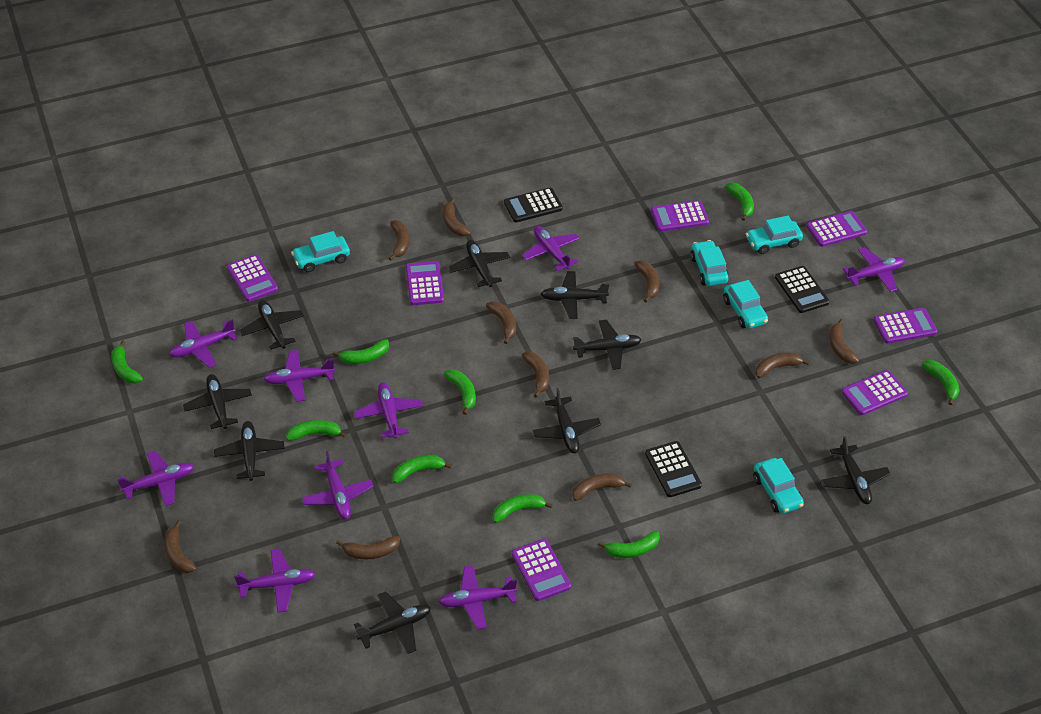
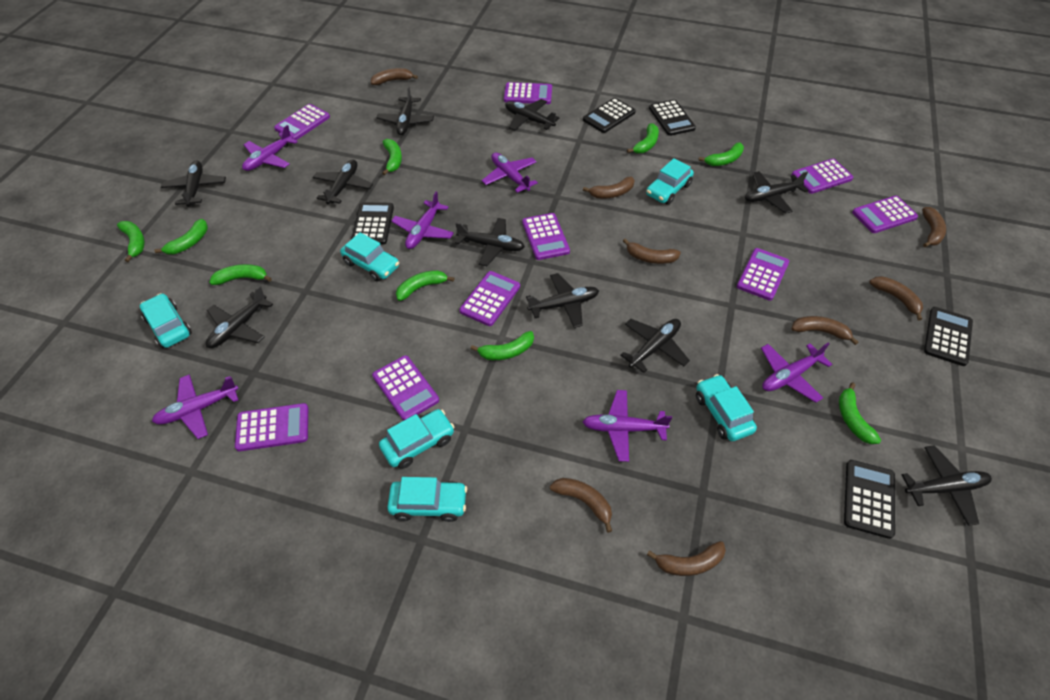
black calculator: 3 -> 5
black plane: 9 -> 10
brown banana: 10 -> 8
purple calculator: 7 -> 9
purple plane: 9 -> 6
turquoise car: 5 -> 6

